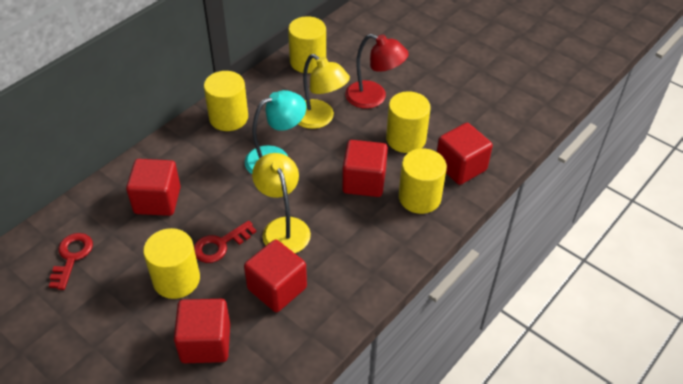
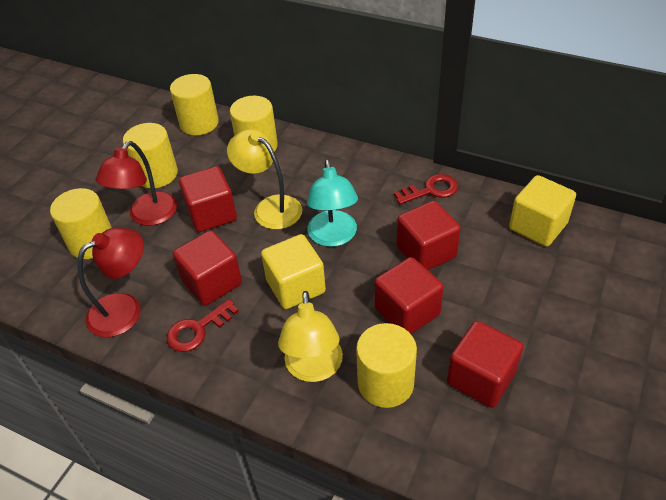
red lamp: 1 -> 2
yellow cube: 0 -> 2

